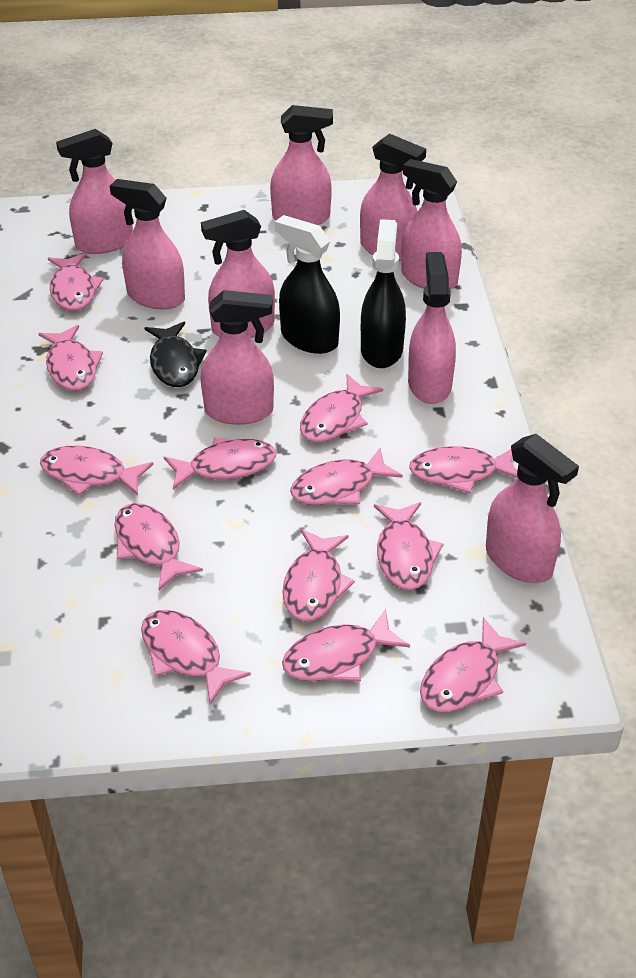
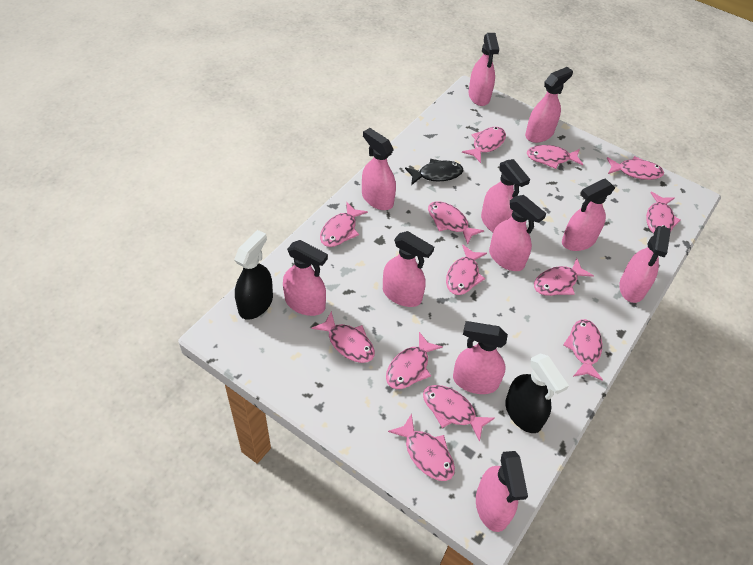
pink spray bottle: 9 -> 11

